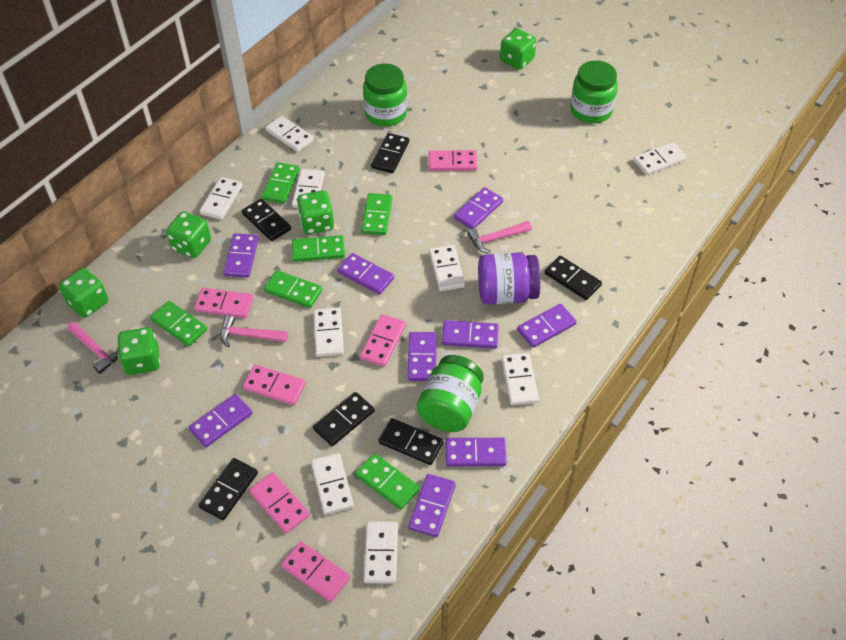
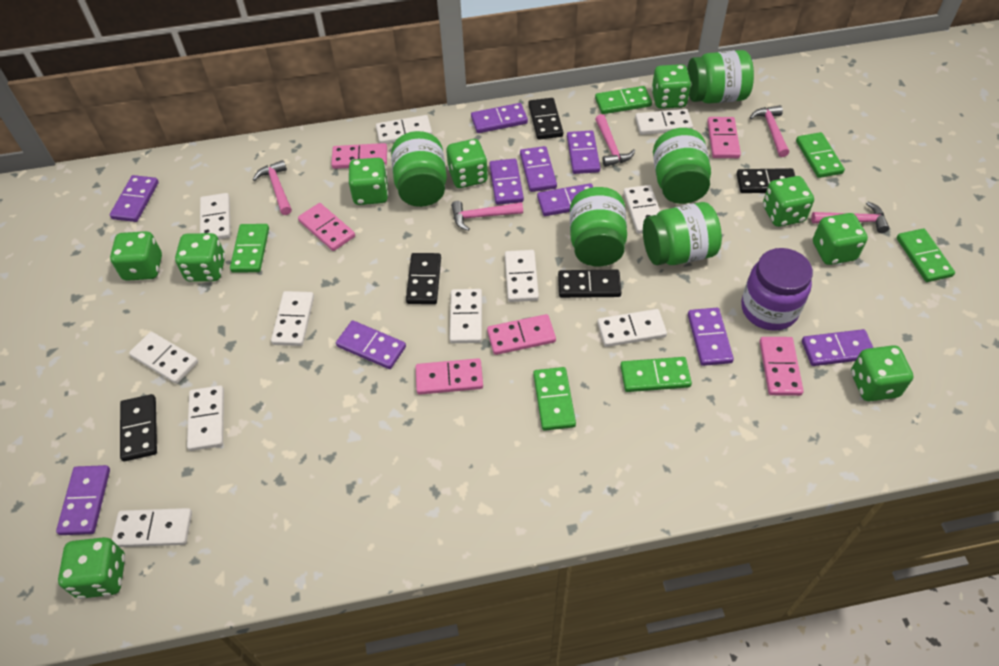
black domino: 6 -> 5
green dice: 5 -> 9
green jar: 3 -> 5
pink hammer: 3 -> 5
purple domino: 9 -> 10
white domino: 9 -> 11

